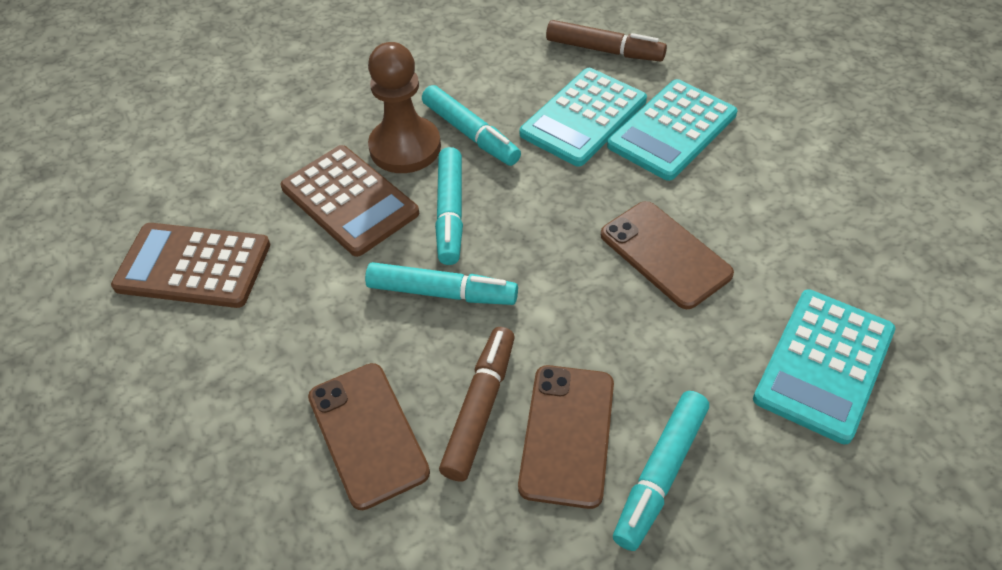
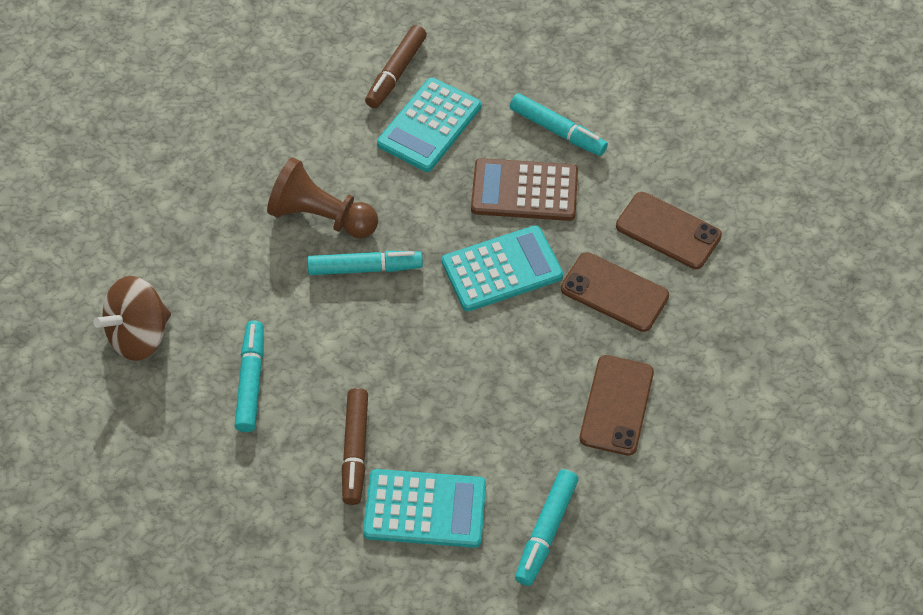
brown calculator: 2 -> 1
brown spinning top: 0 -> 1

